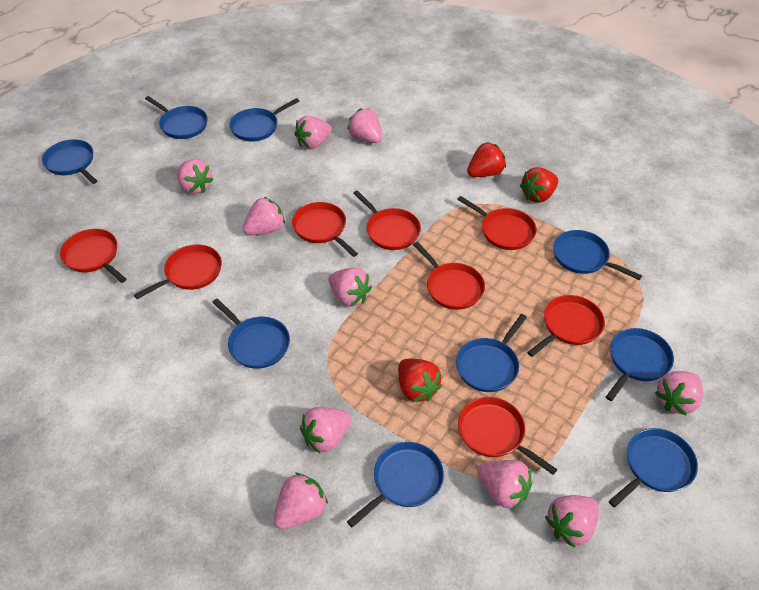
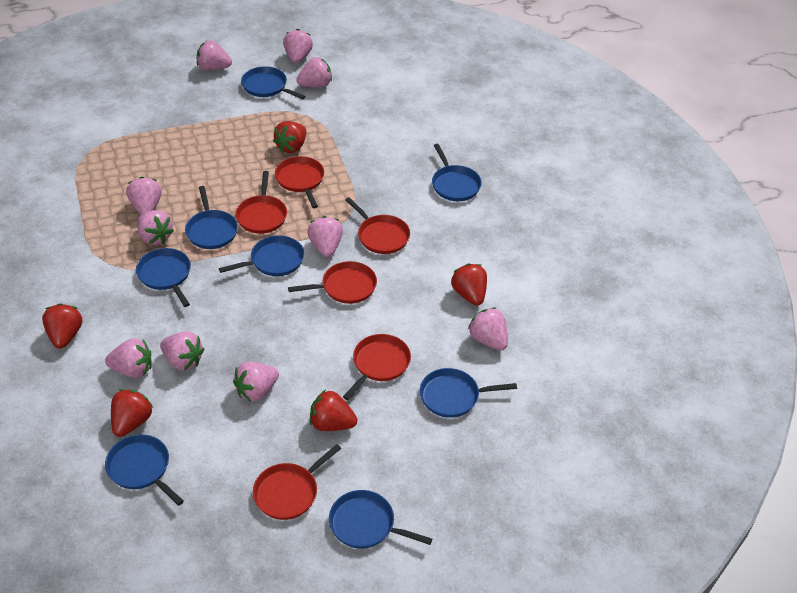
blue pan: 9 -> 8
red pan: 8 -> 6
red strawberry: 3 -> 5

